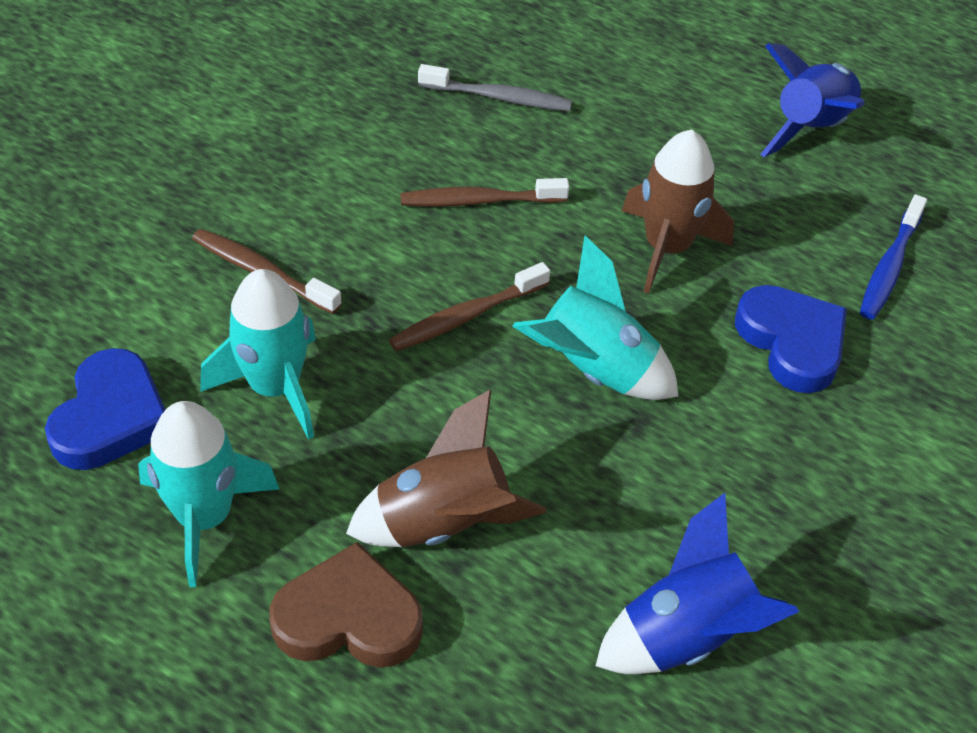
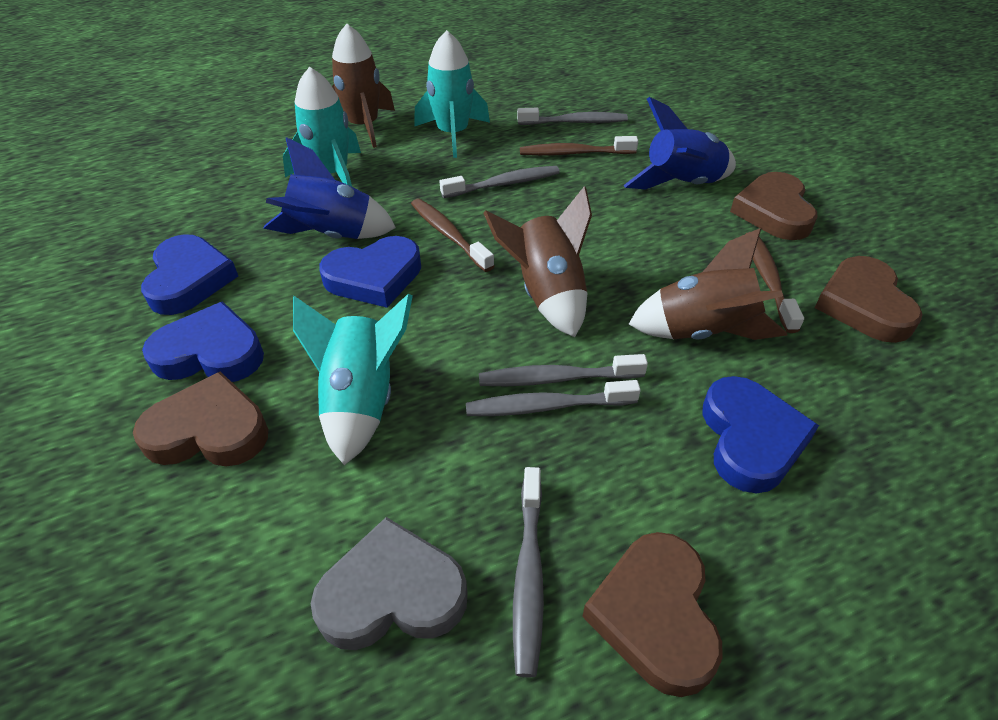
blue heart: 2 -> 4
blue toothbrush: 1 -> 0
brown heart: 1 -> 4
brown rocket: 2 -> 3
grey heart: 0 -> 1
grey toothbrush: 1 -> 5

